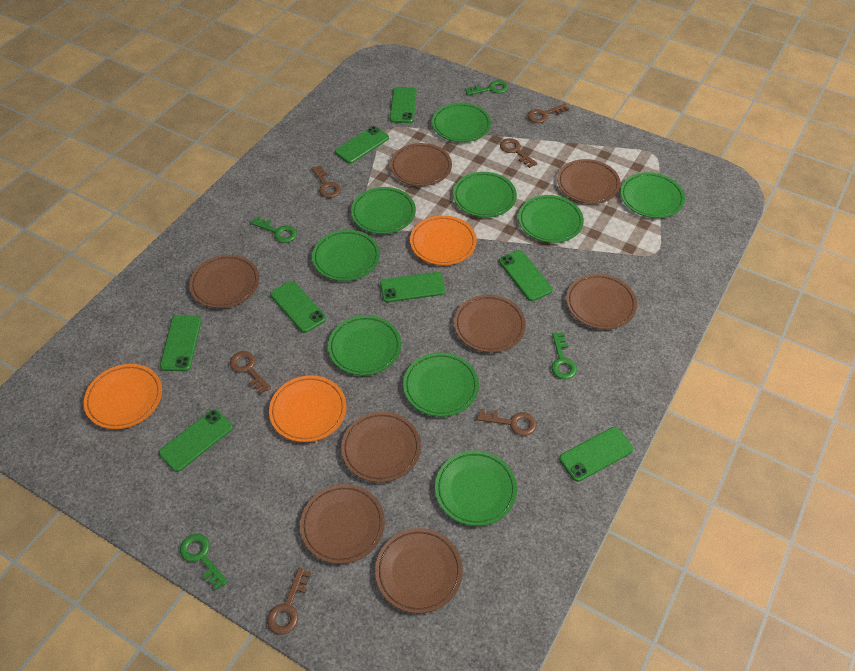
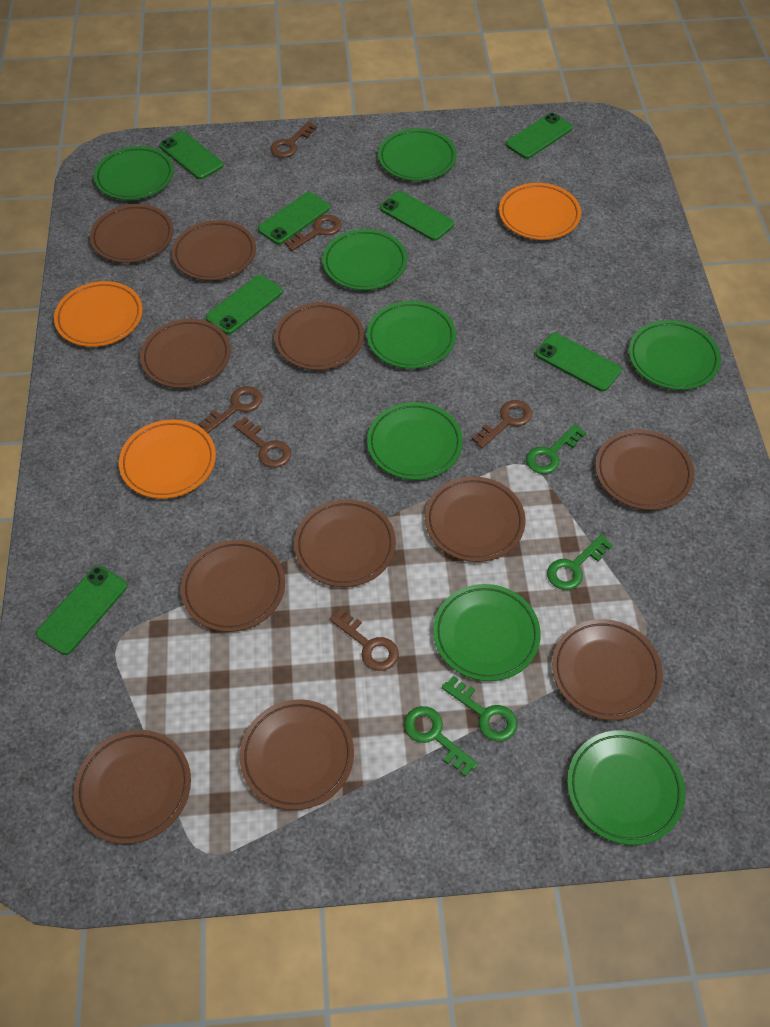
brown plate: 8 -> 11
green phone: 8 -> 7
green plate: 9 -> 8

